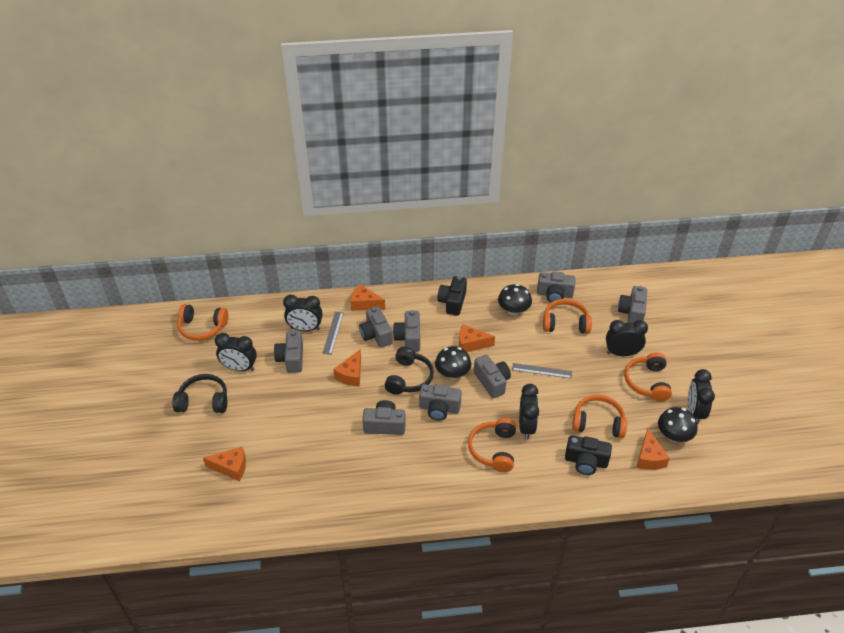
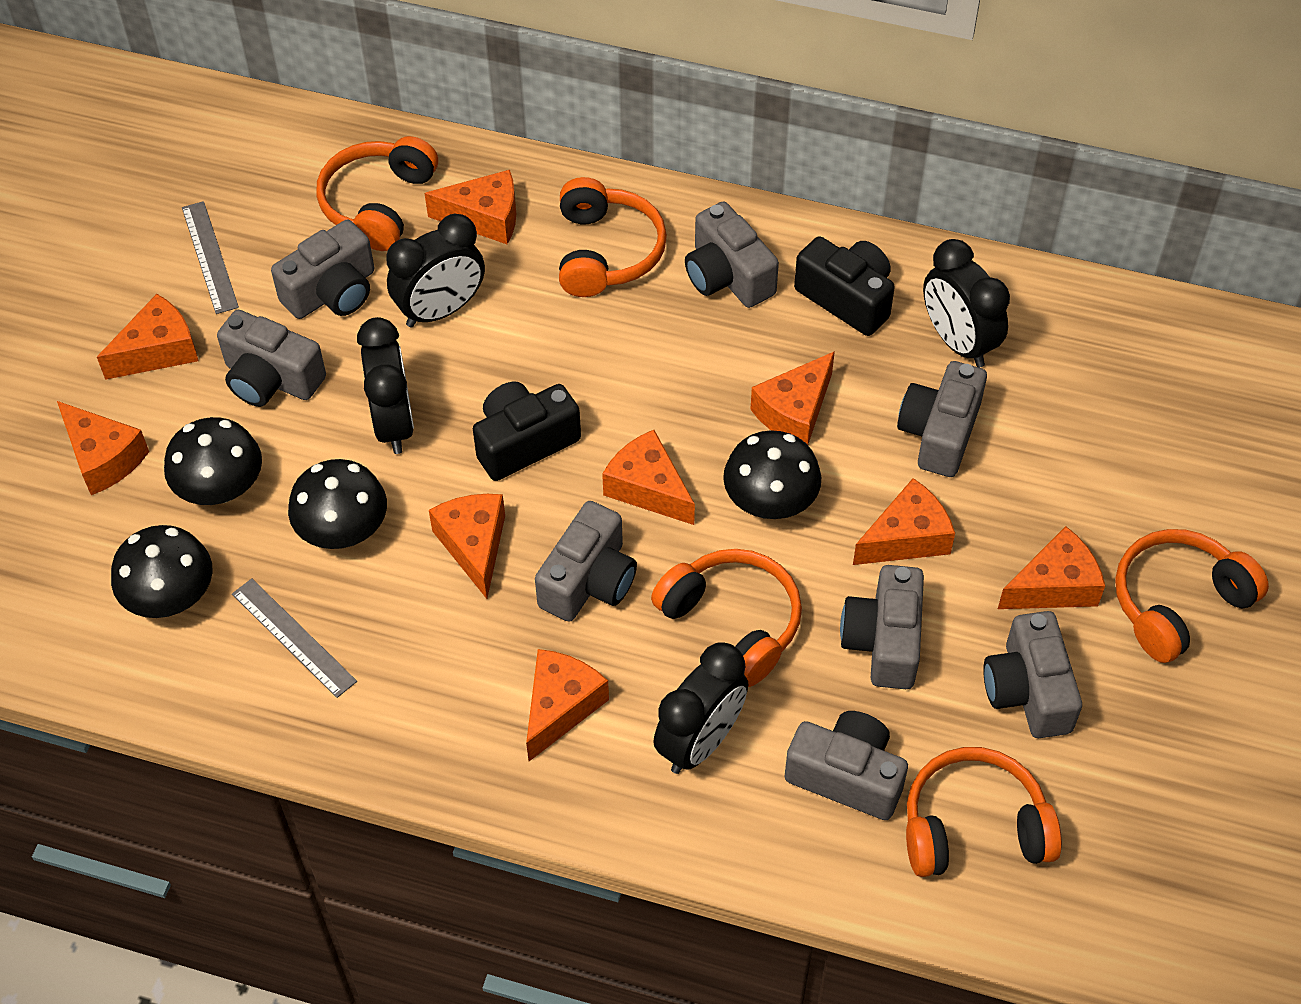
black clock: 5 -> 4
black headphones: 2 -> 0
black mushroom: 3 -> 4
orange cheese: 5 -> 9

